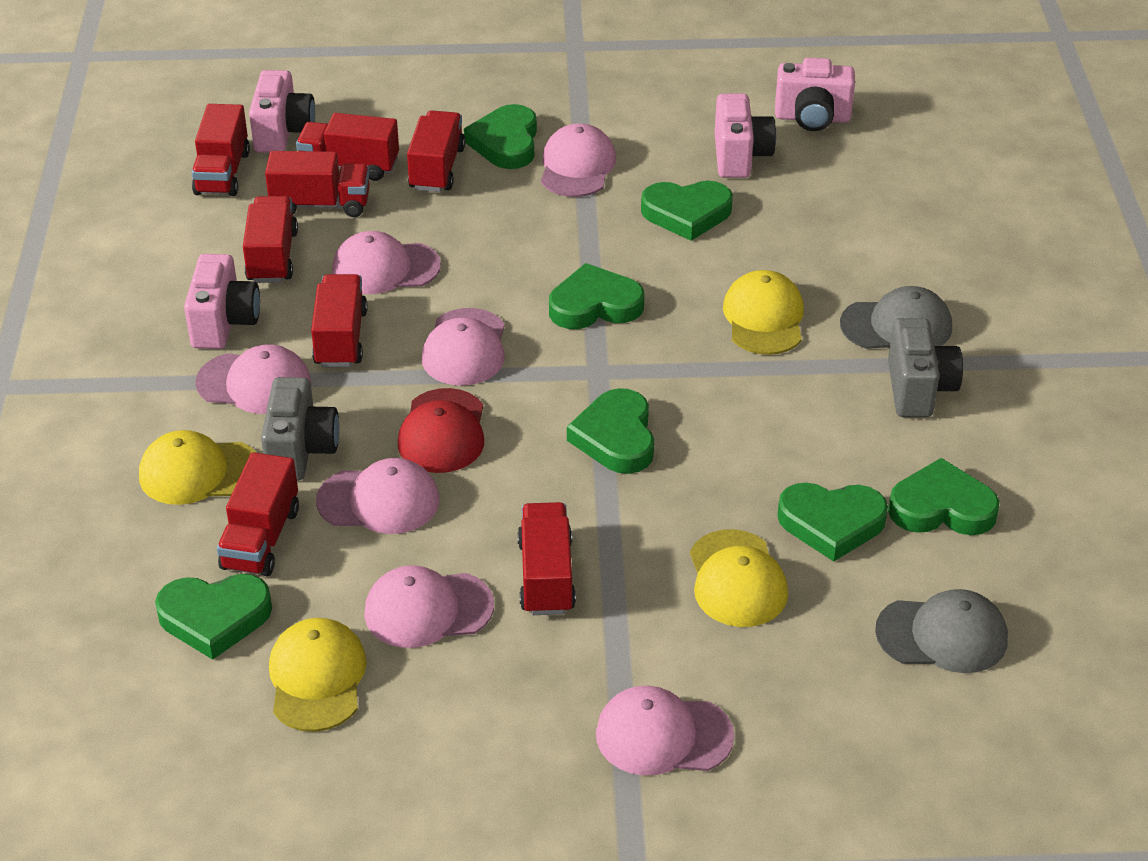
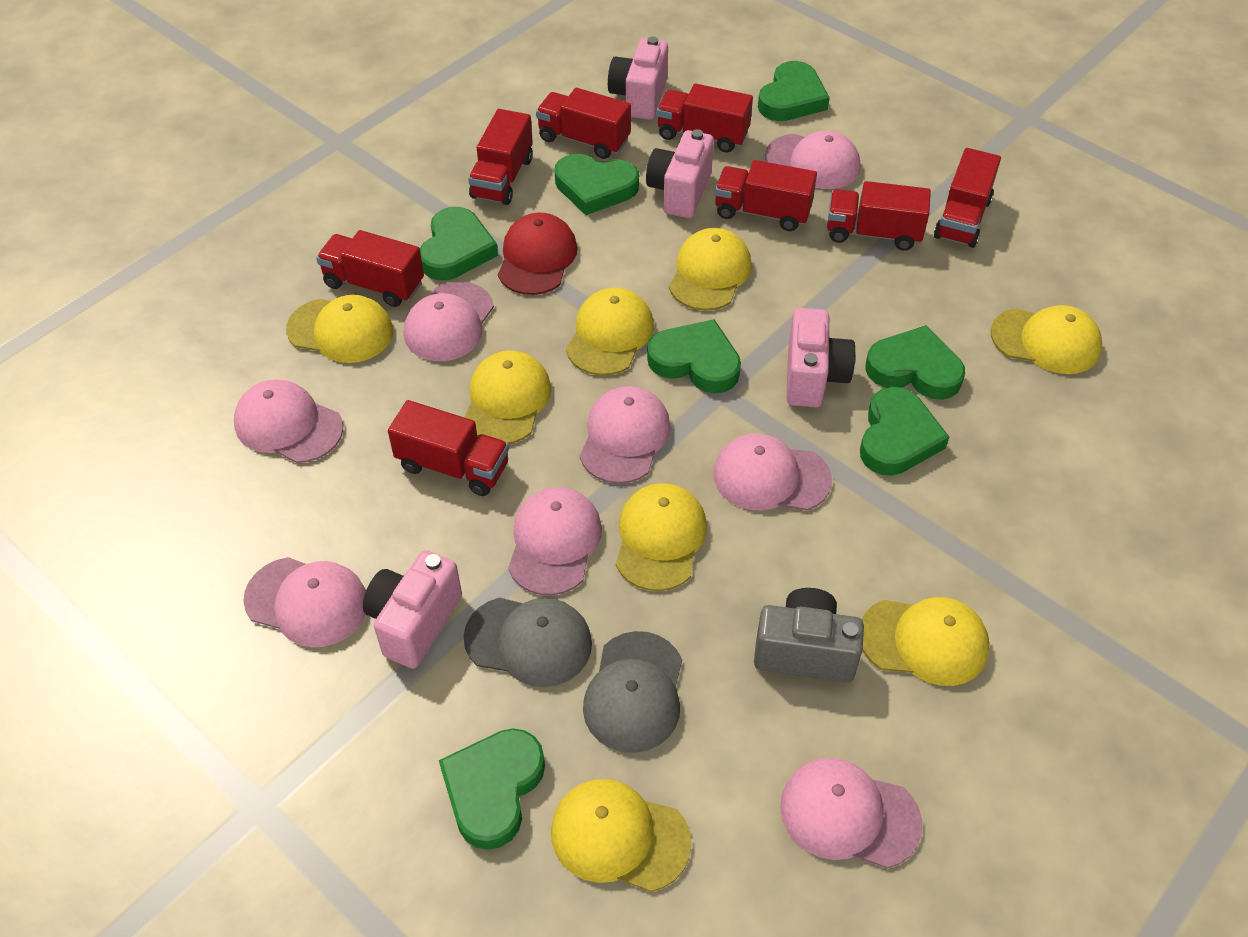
grey camera: 2 -> 1
pink cap: 7 -> 8
yellow cap: 4 -> 8

